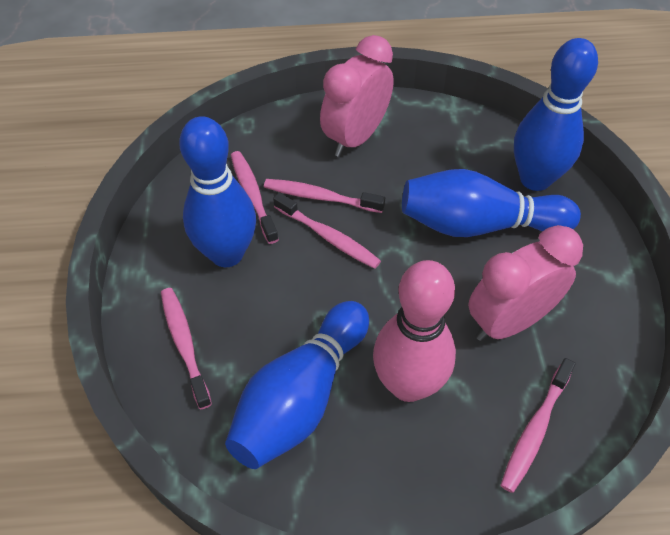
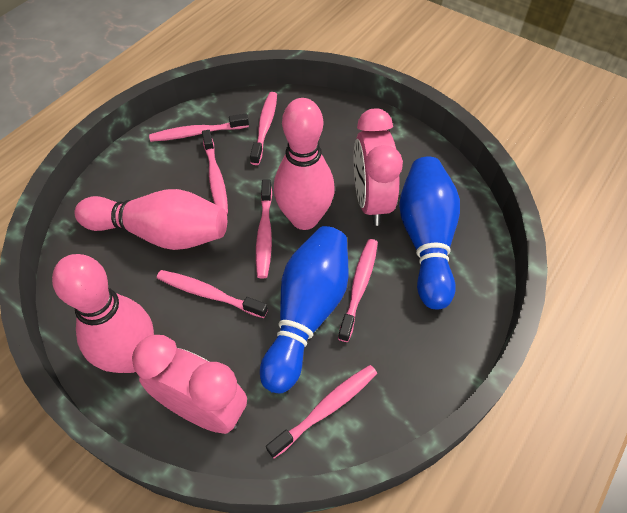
blue bowling pin: 4 -> 2
pink bowling pin: 1 -> 3
pink toothbrush: 5 -> 7

